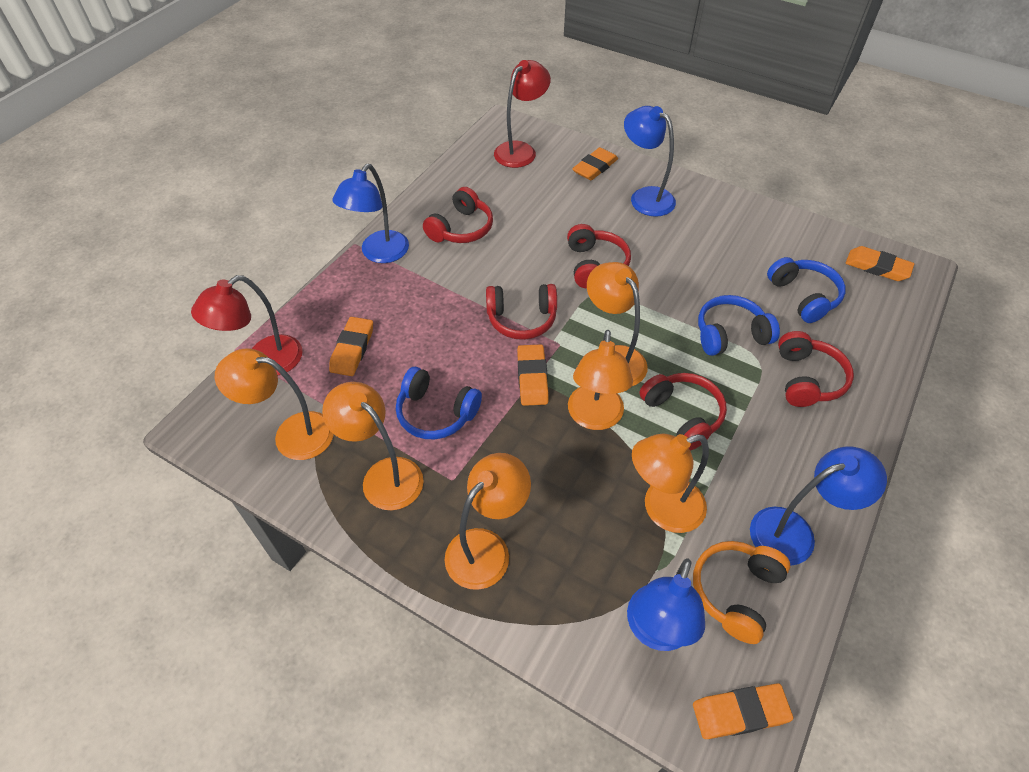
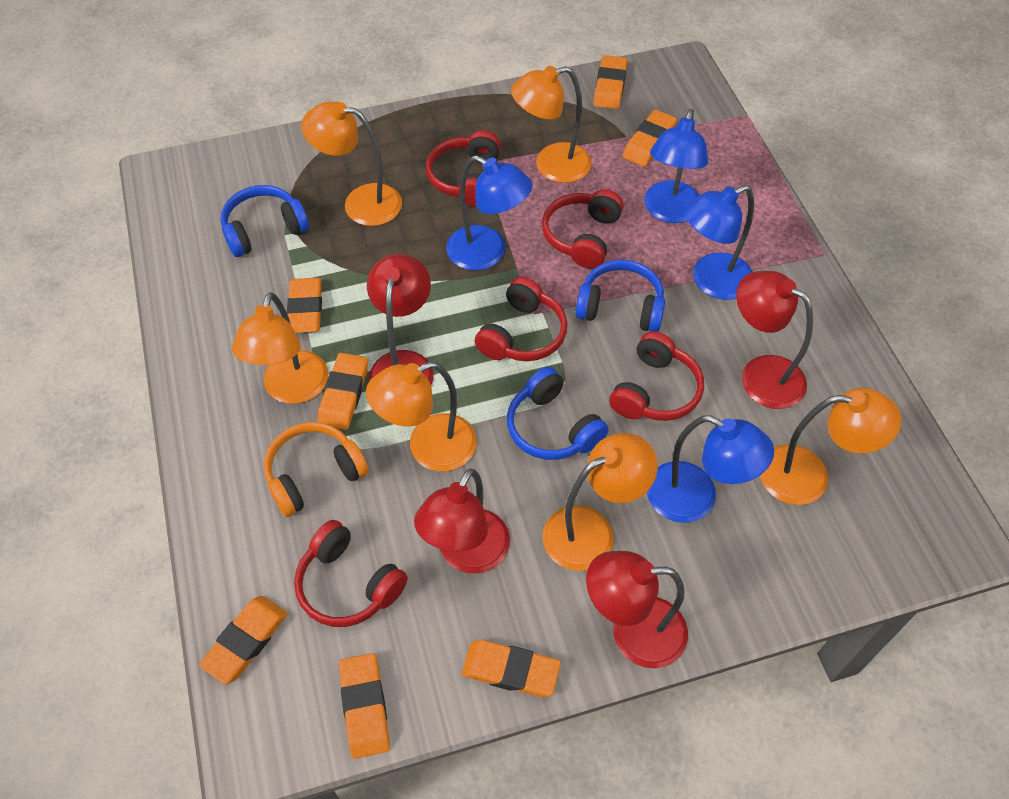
orange eraser: 5 -> 7
red lamp: 2 -> 4

